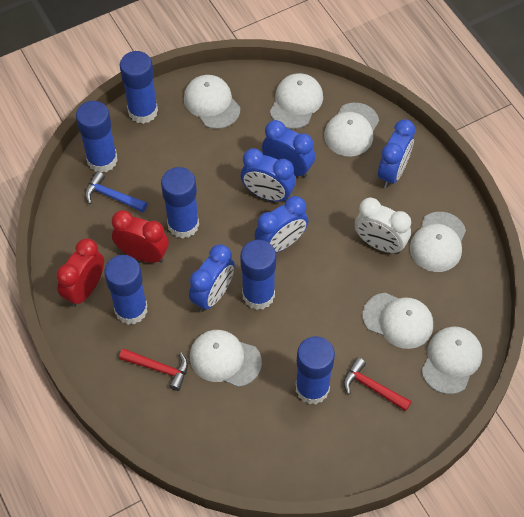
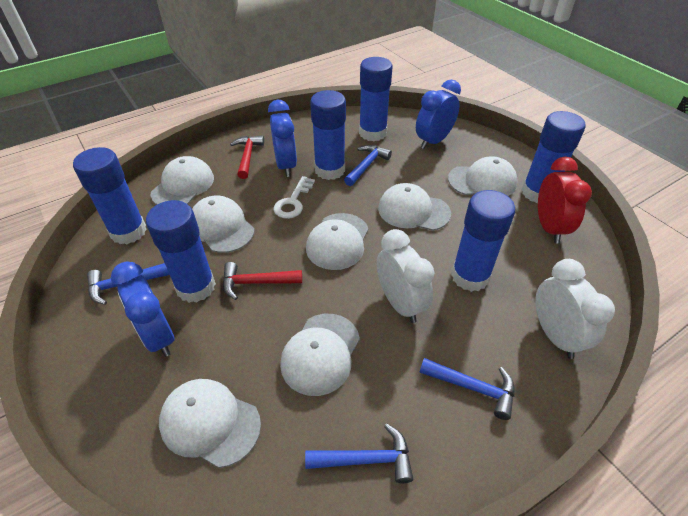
blue clock: 5 -> 3
blue hammer: 1 -> 4
red clock: 2 -> 1
white clock: 1 -> 2
white key: 0 -> 1

